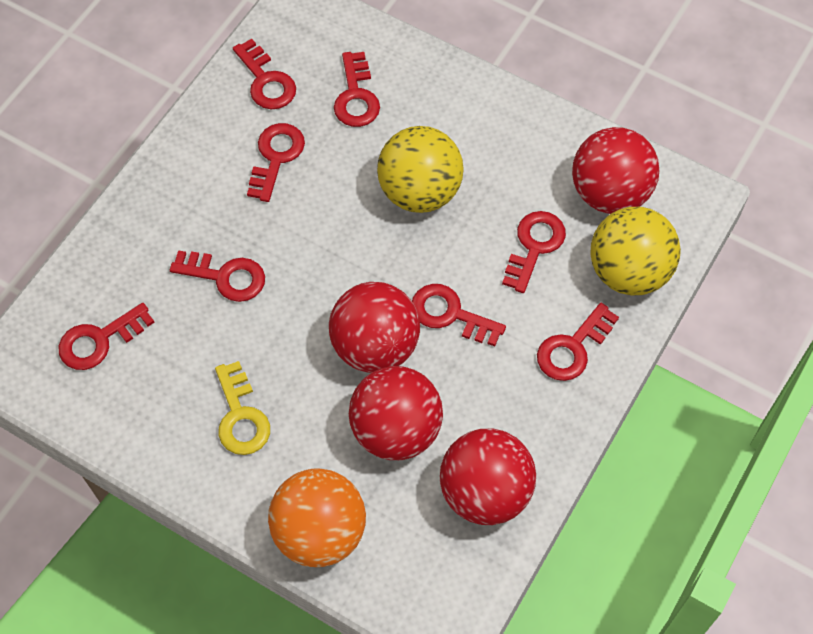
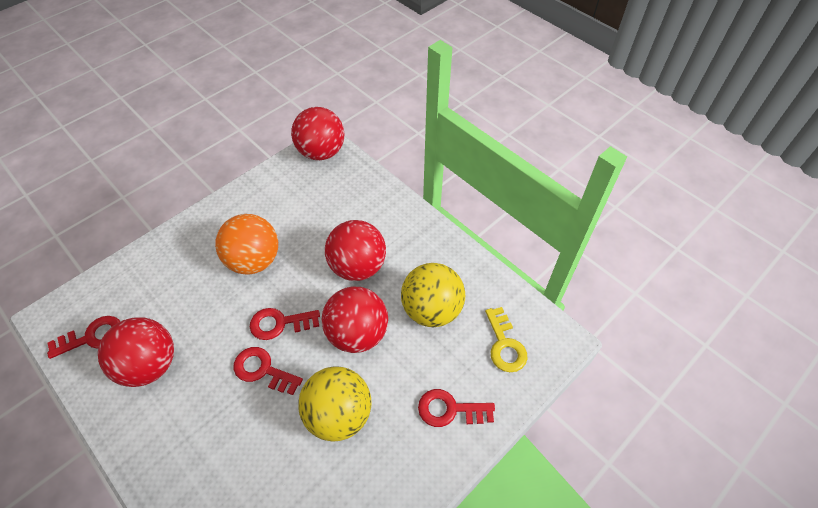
red key: 8 -> 4

